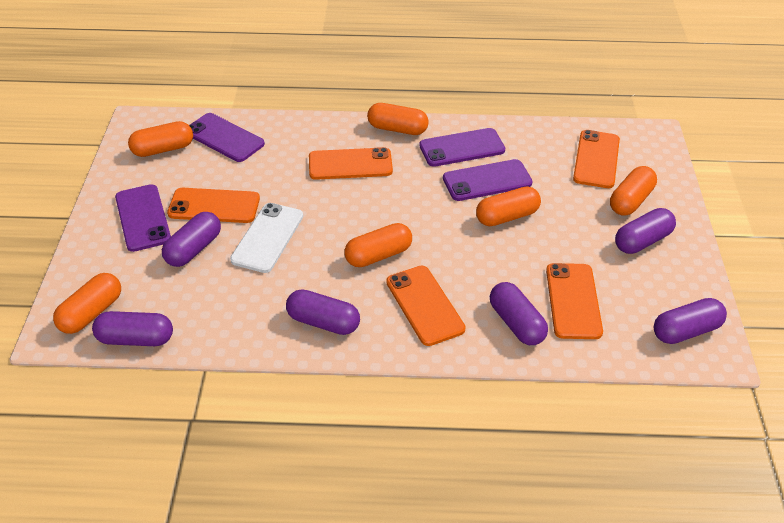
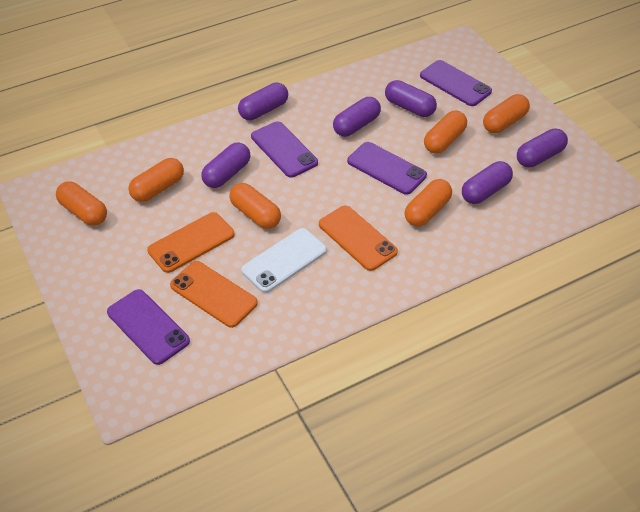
orange phone: 5 -> 3

